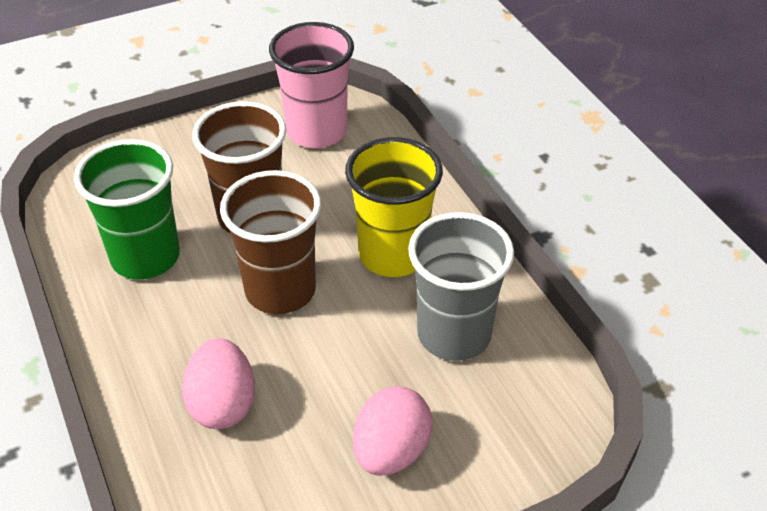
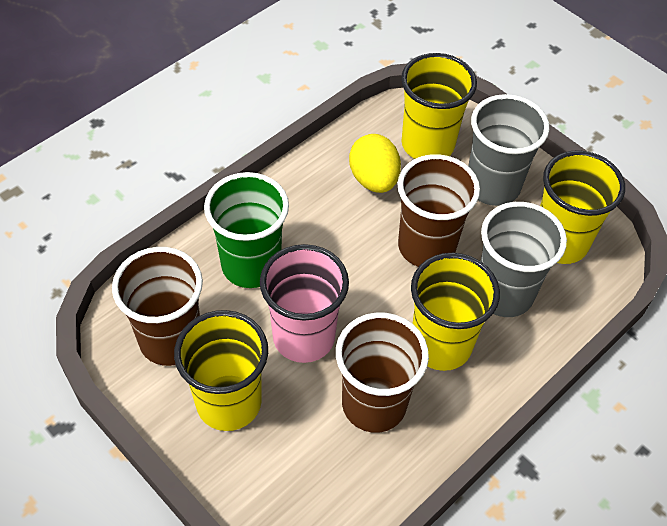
brown cup: 2 -> 3
grey cup: 1 -> 2
pink egg: 2 -> 0
yellow cup: 1 -> 4
yellow egg: 0 -> 1

